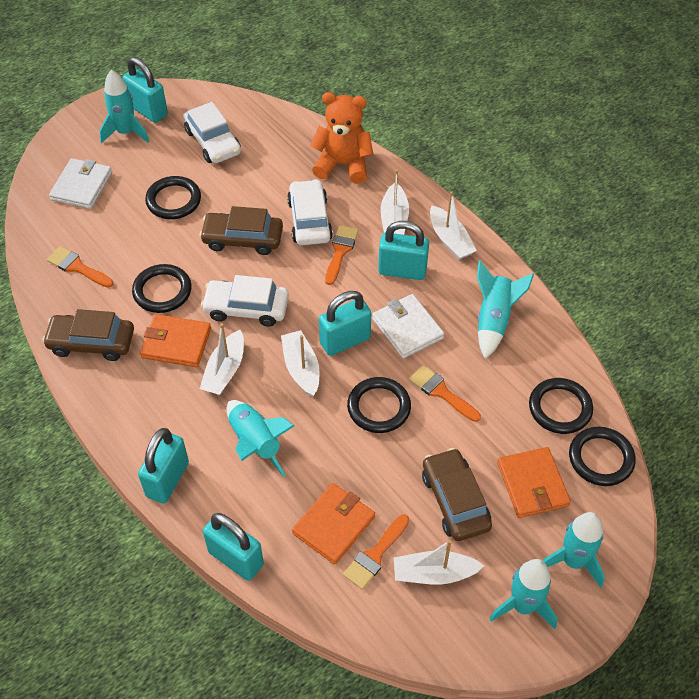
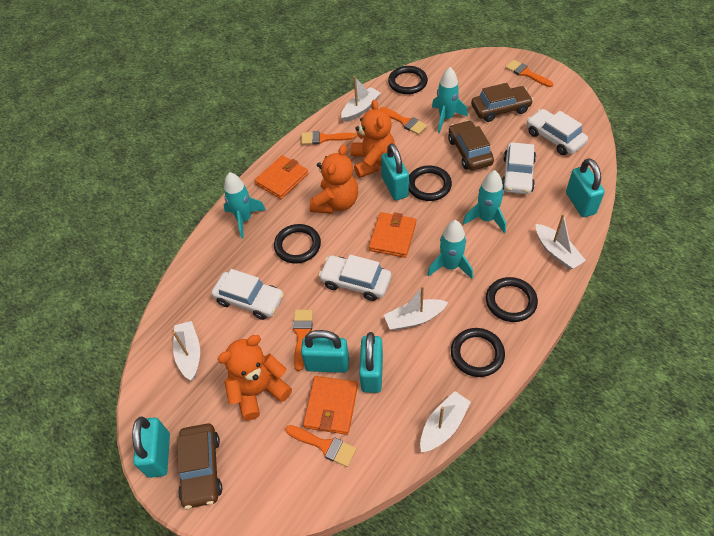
orange brush: 4 -> 5
orange teddy bear: 1 -> 3
turquoise rocket: 5 -> 4
white car: 3 -> 4
white wallet: 2 -> 0

